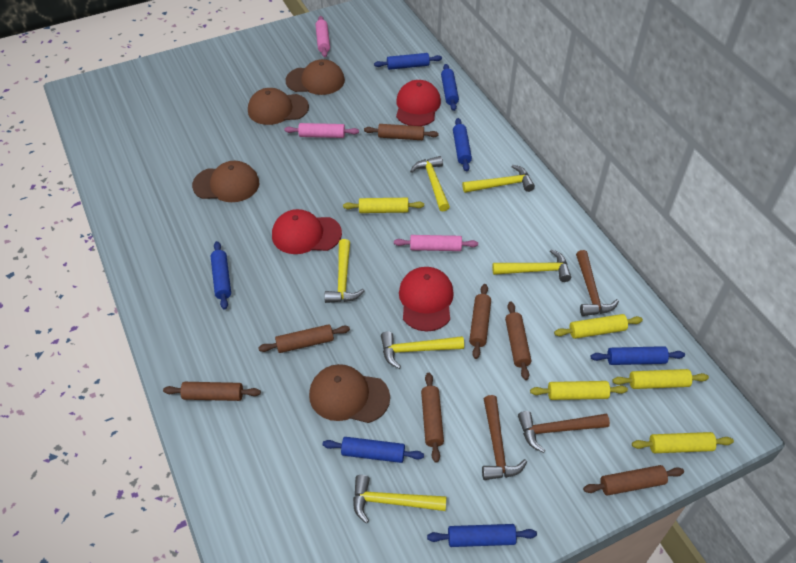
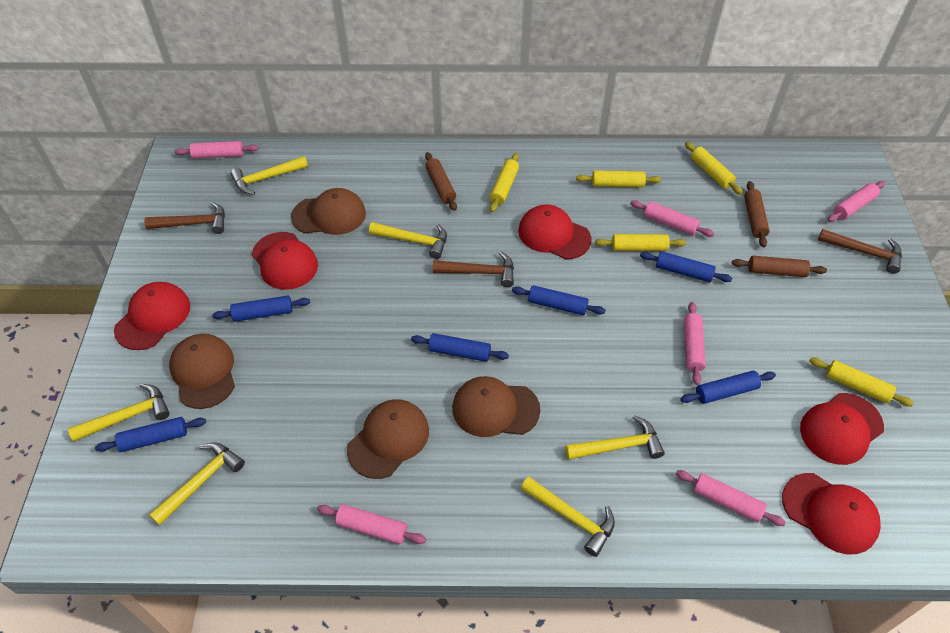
blue rolling pin: 7 -> 6
brown rolling pin: 7 -> 3
pink rolling pin: 3 -> 6
red cap: 3 -> 5

